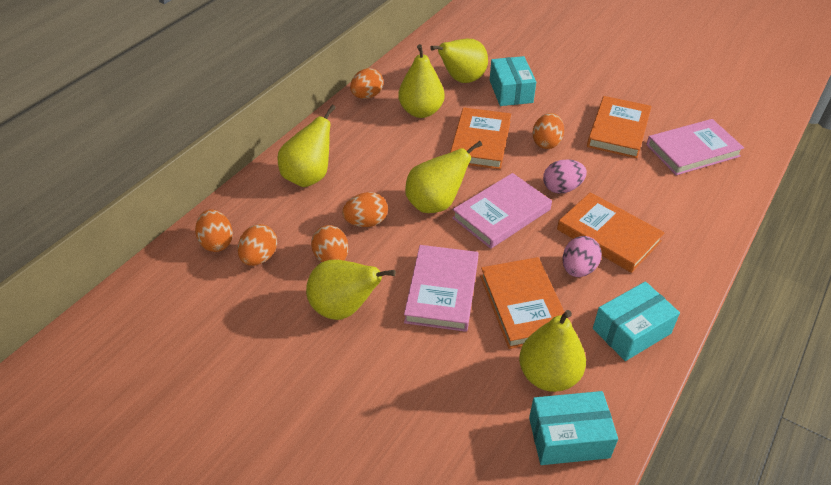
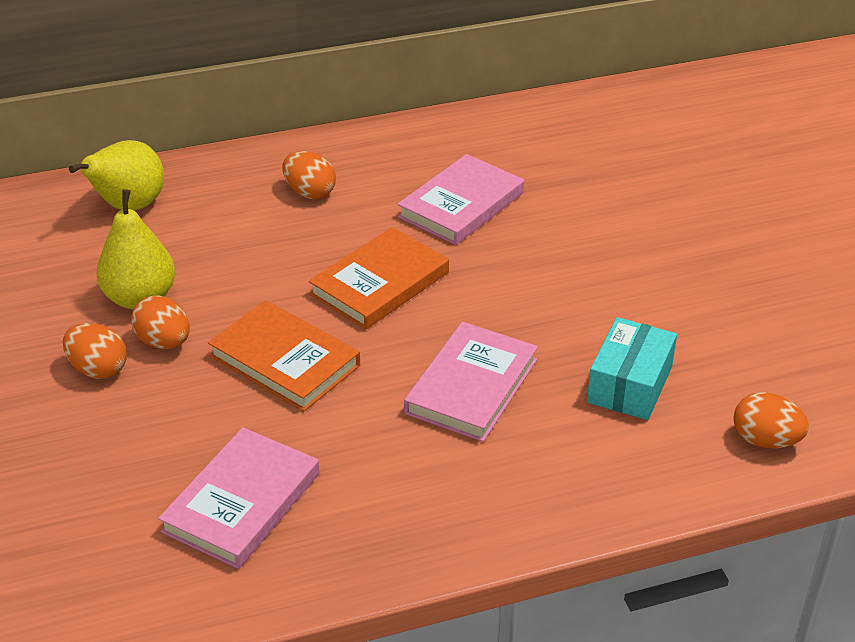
orange book: 4 -> 2
orange egg: 6 -> 4
pink egg: 2 -> 0
turquoise box: 3 -> 1
yellow pear: 6 -> 2

